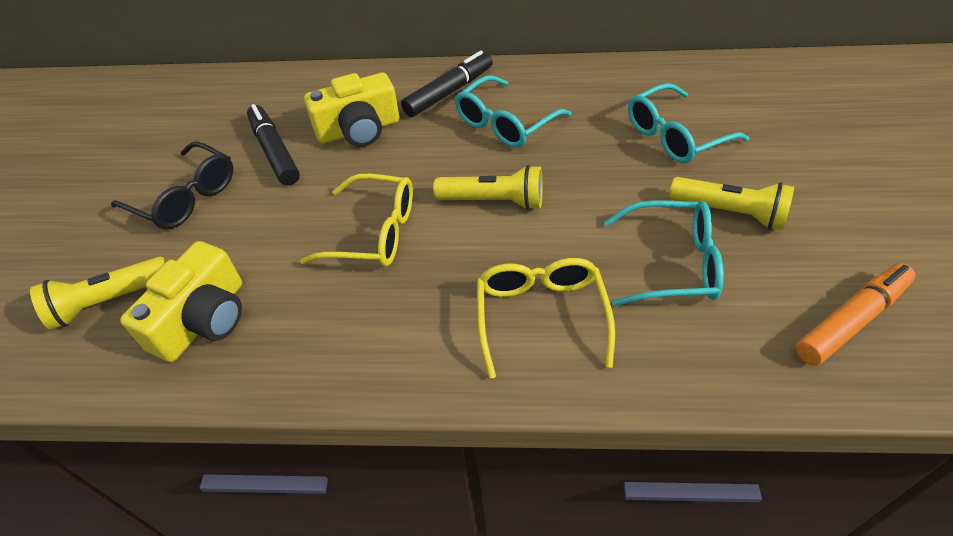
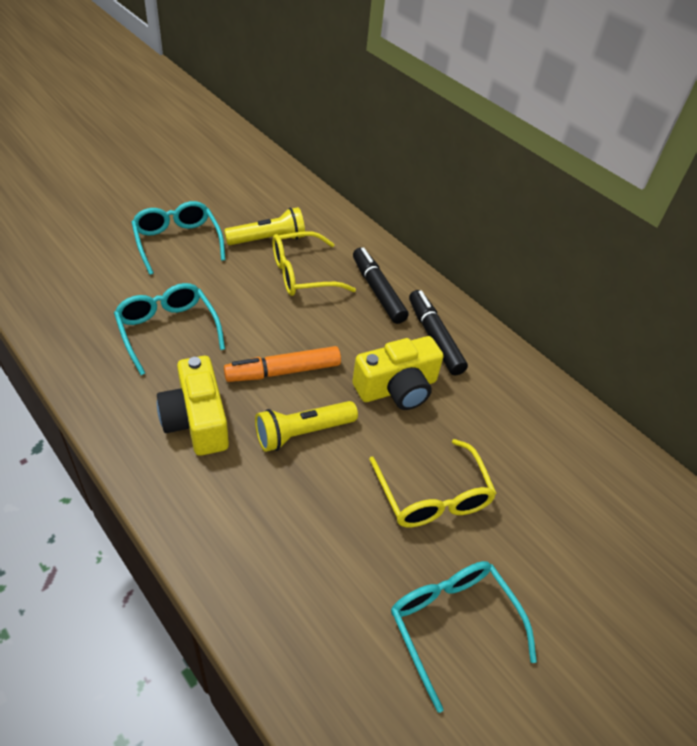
black glasses: 1 -> 0
yellow flashlight: 3 -> 2

